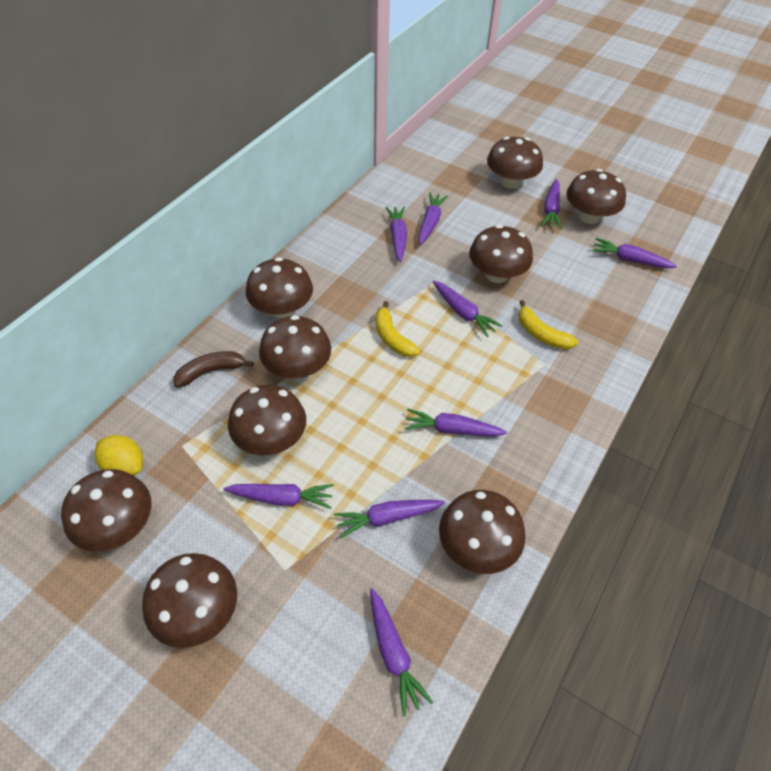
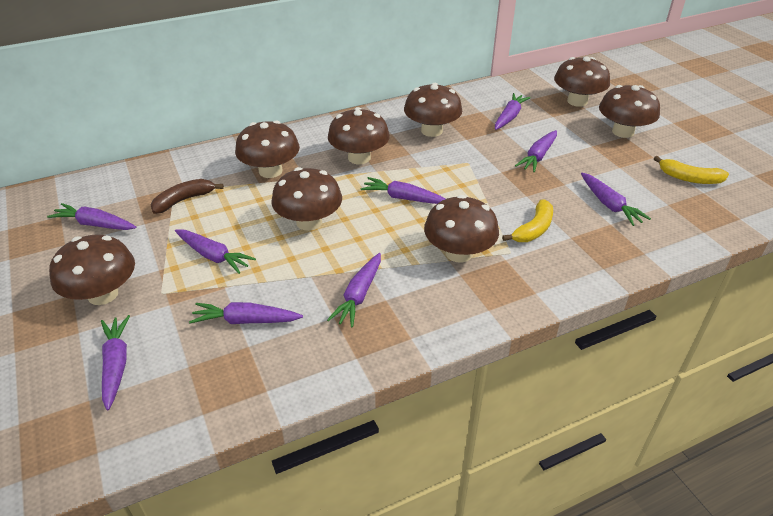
brown mushroom: 9 -> 8
yellow lemon: 1 -> 0

